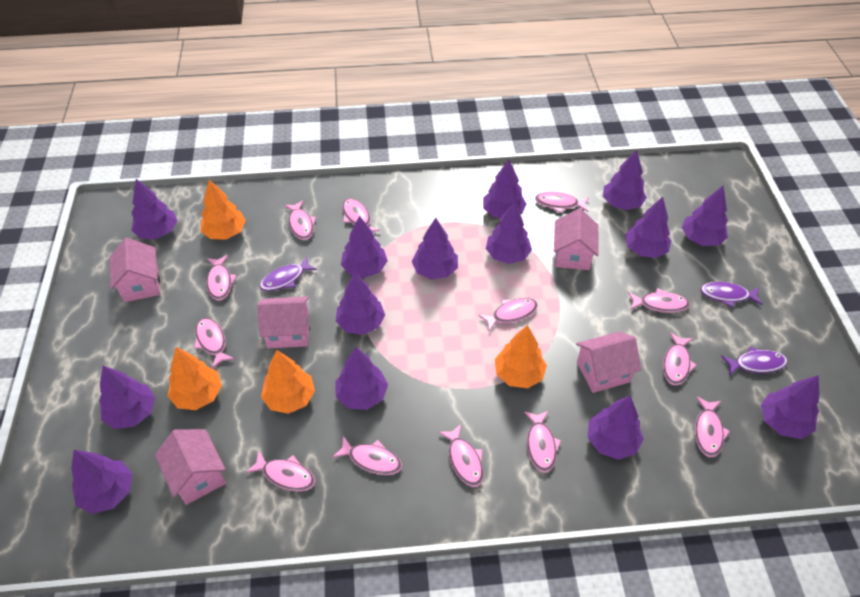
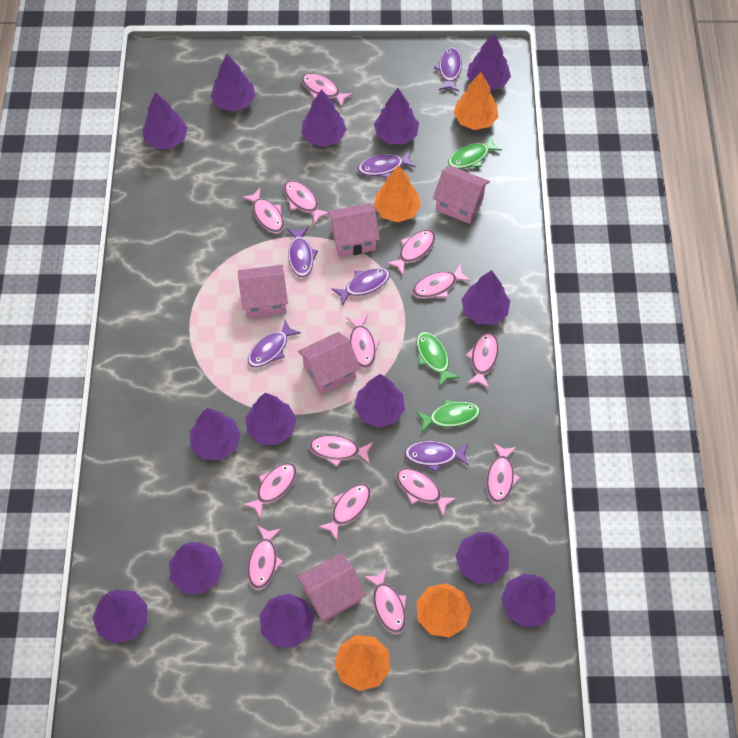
green fish: 0 -> 3
pink fish: 13 -> 14
purple fish: 3 -> 6

